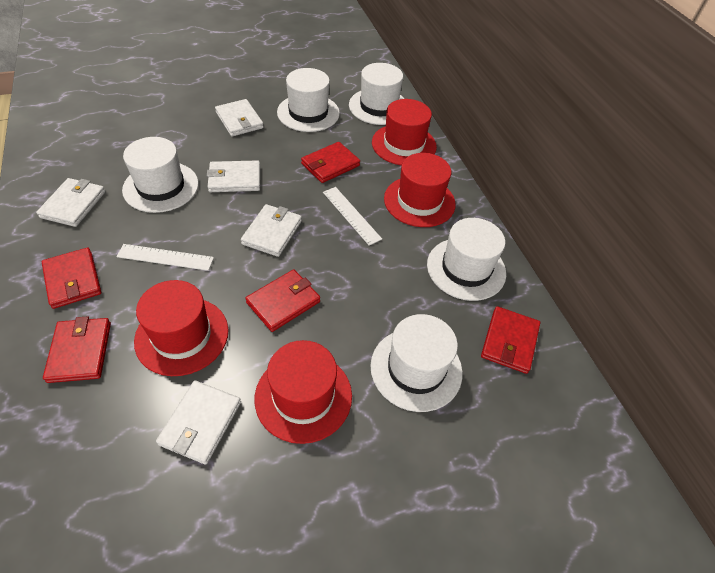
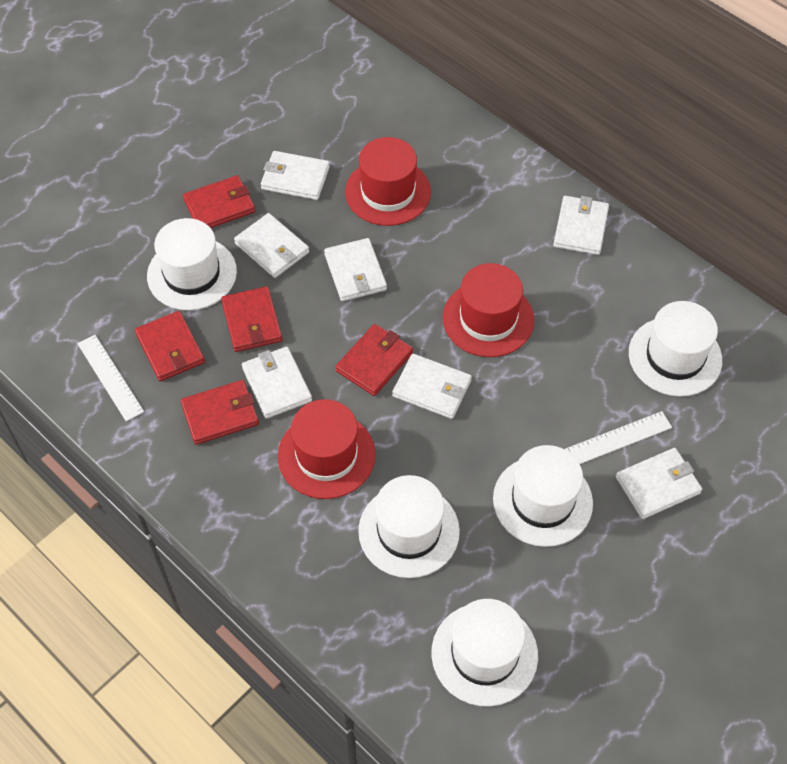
red hat: 4 -> 3
white wallet: 5 -> 7

